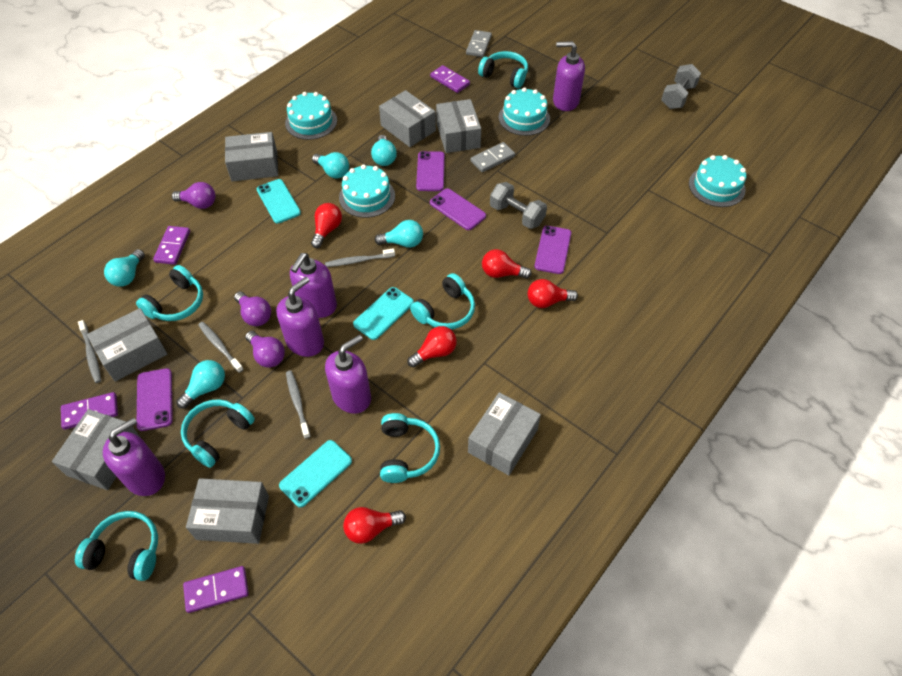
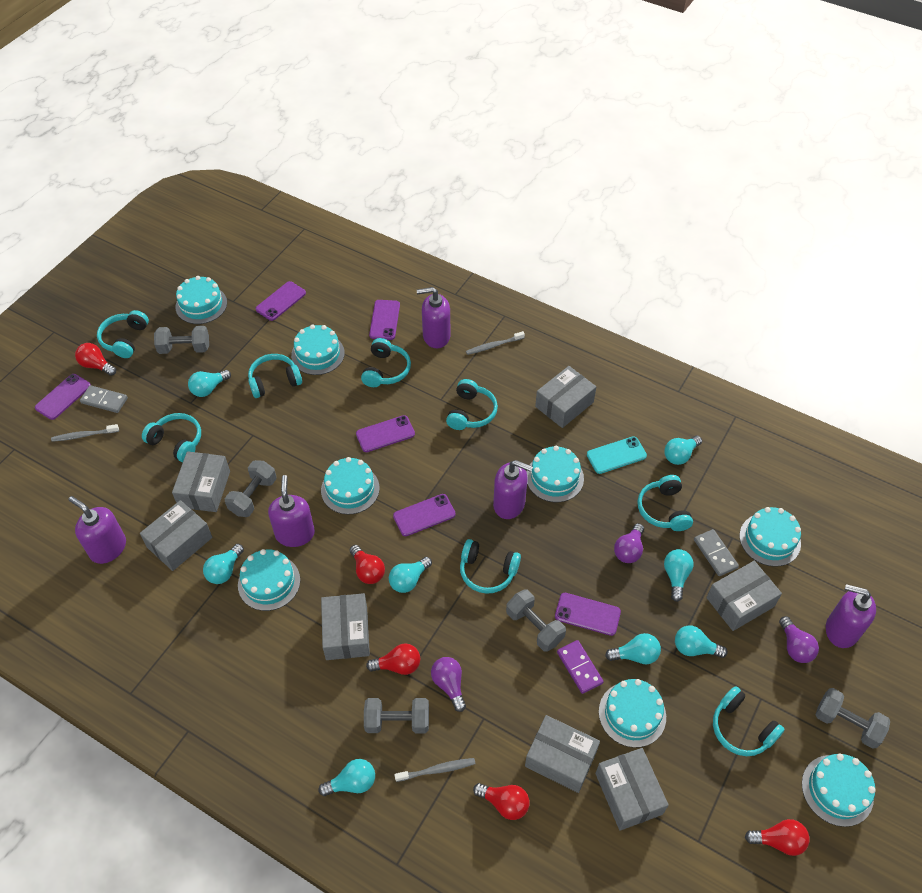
grey dumbbell: 2 -> 5
grey toothbrush: 4 -> 3
purple domino: 4 -> 1
purple phone: 4 -> 6
turquoise cake: 4 -> 8
turquoise headphones: 6 -> 8
turquoise light bulb: 5 -> 8
turquoise phone: 3 -> 1

